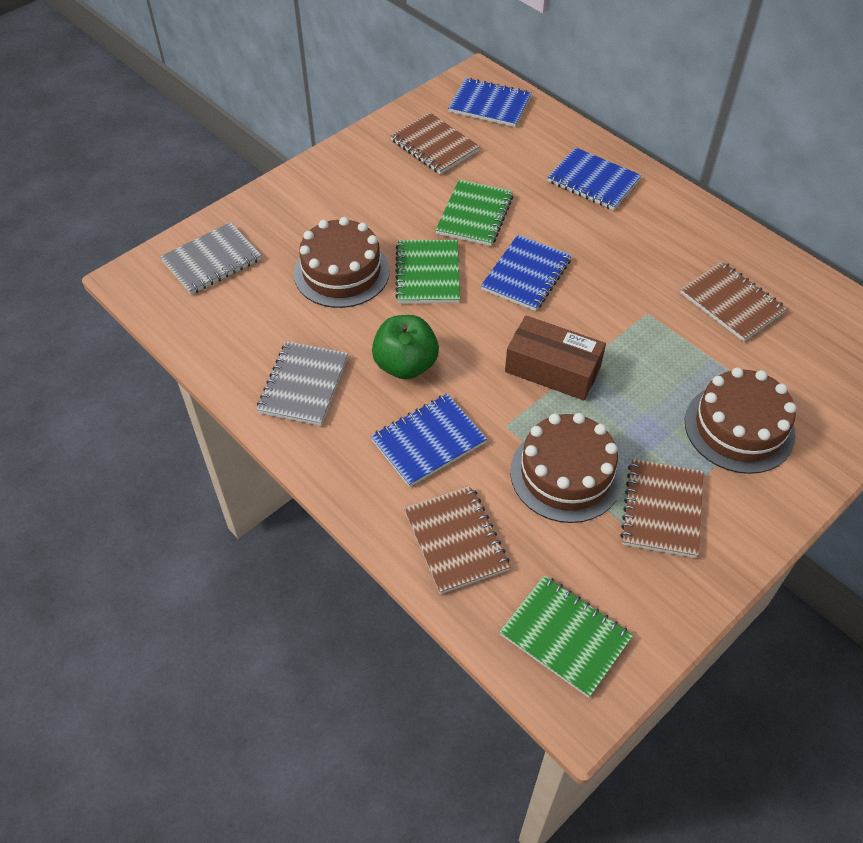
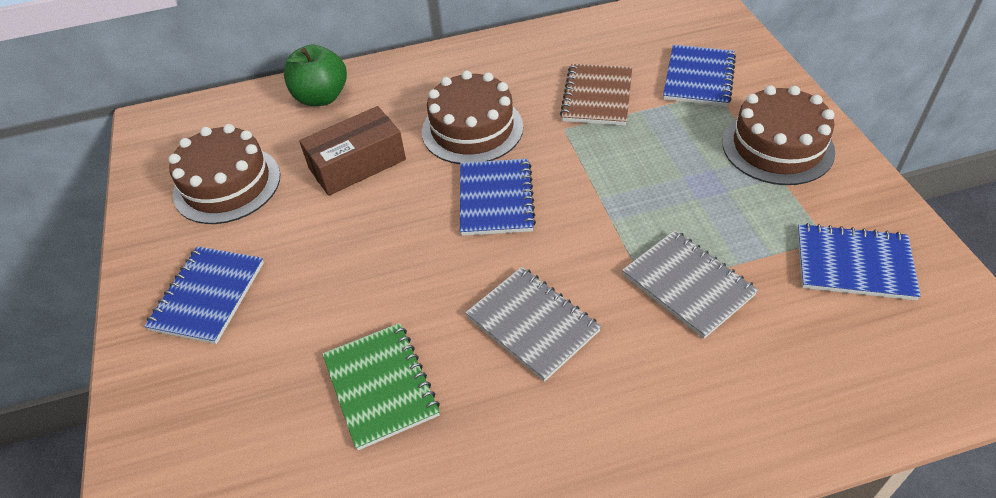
brown notebook: 4 -> 1
green notebook: 3 -> 1

